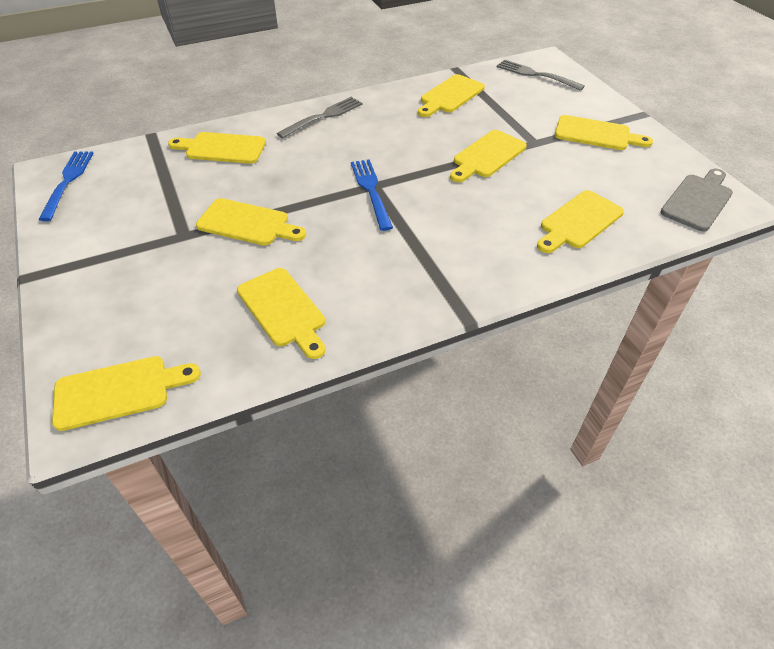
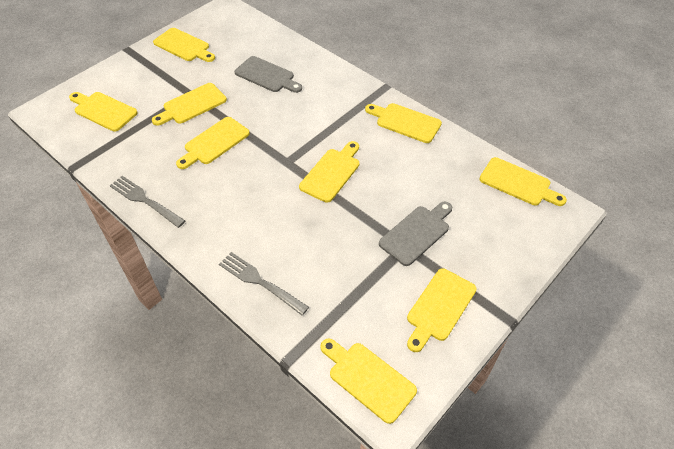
blue fork: 2 -> 0
grey cutting board: 1 -> 2
yellow cutting board: 8 -> 9

